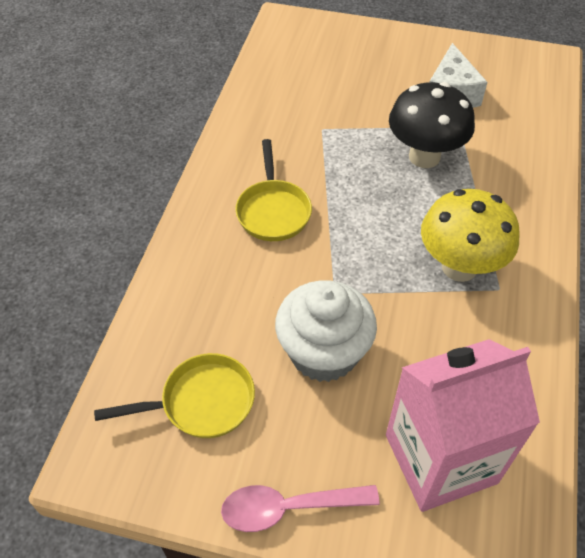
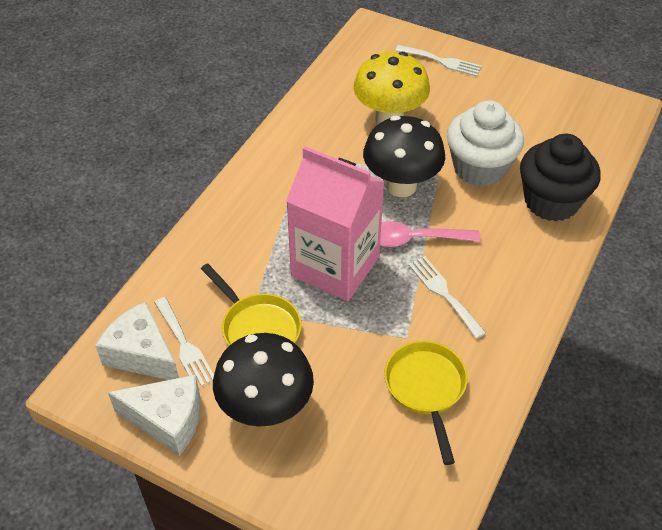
black cupcake: 0 -> 1
black mushroom: 1 -> 2
white cheese: 1 -> 2
white fork: 0 -> 3

